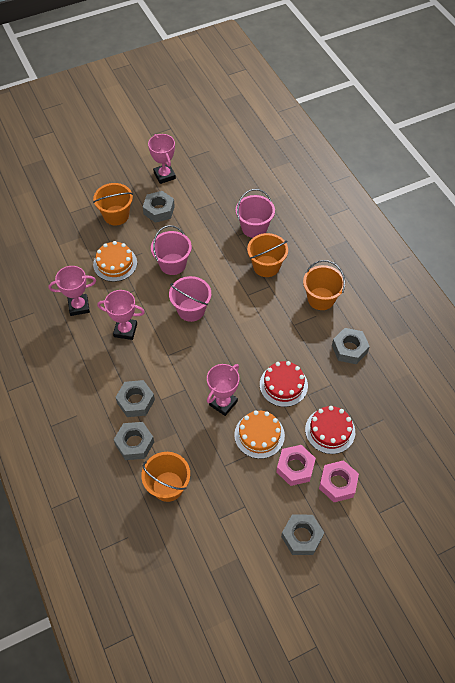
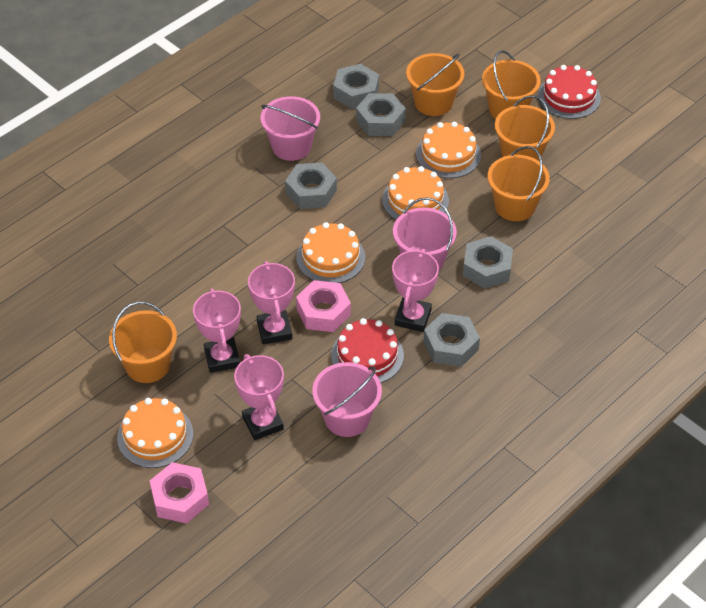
orange bucket: 4 -> 5
orange cake: 2 -> 4

